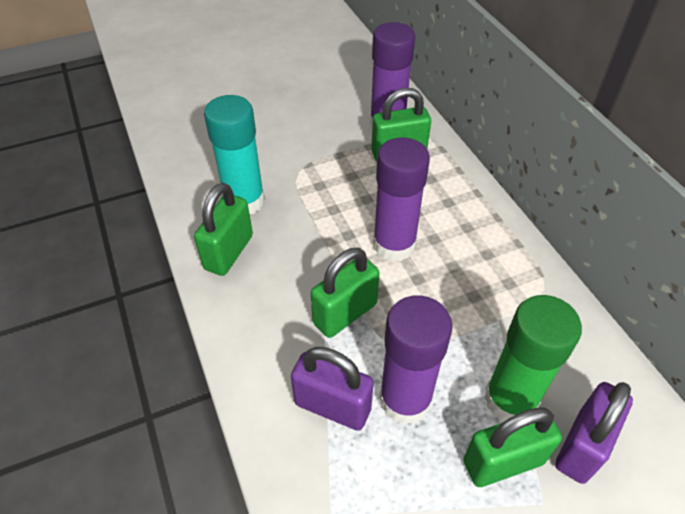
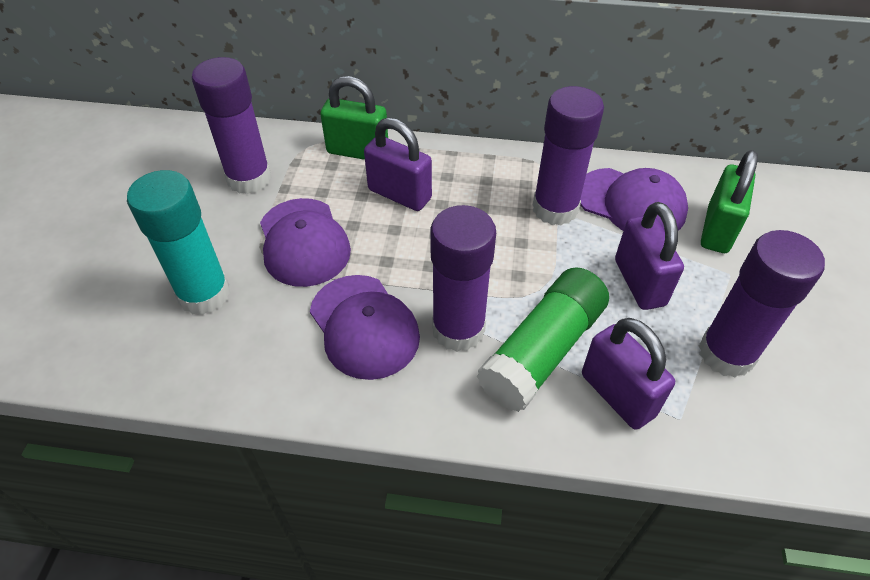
green padlock: 4 -> 2
purple cap: 0 -> 3
purple glue stick: 3 -> 4
purple padlock: 2 -> 3

